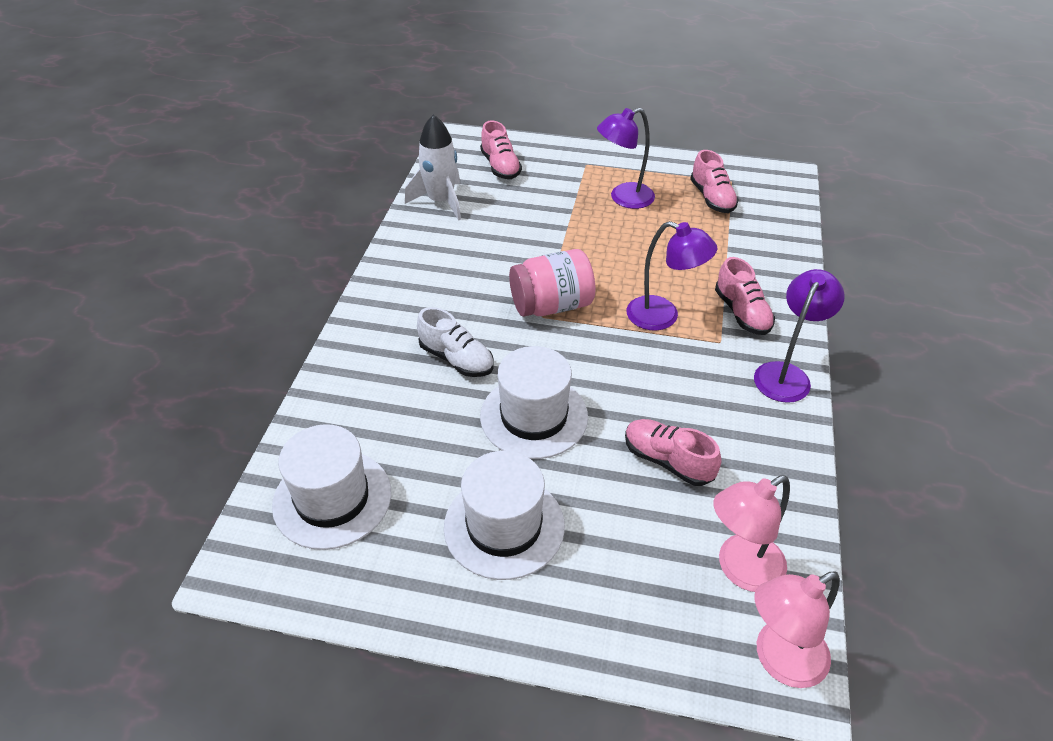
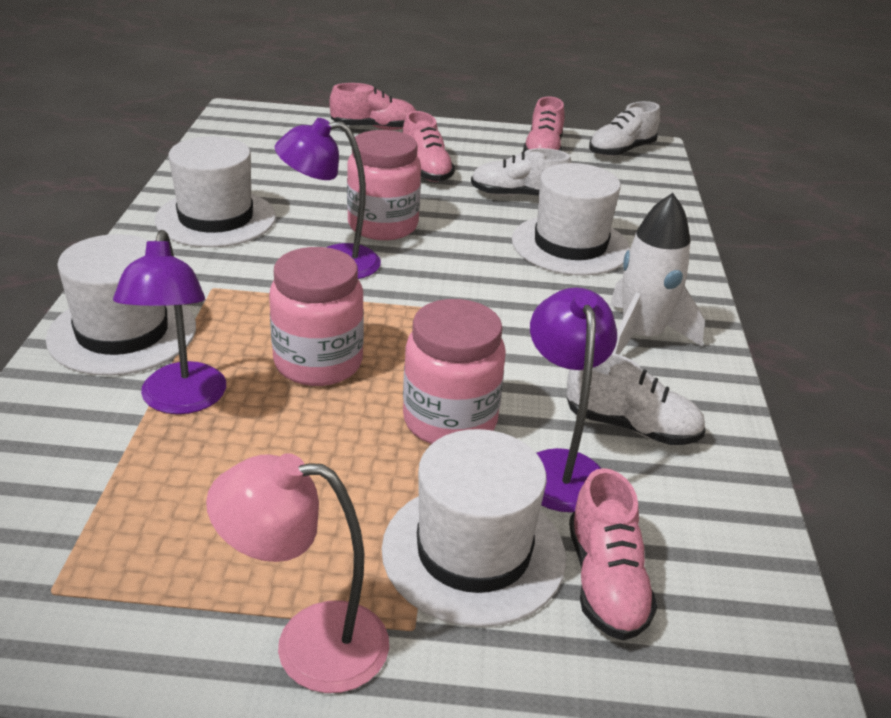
pink jar: 1 -> 3
pink lamp: 2 -> 1
white hat: 3 -> 4
white shoe: 1 -> 3

